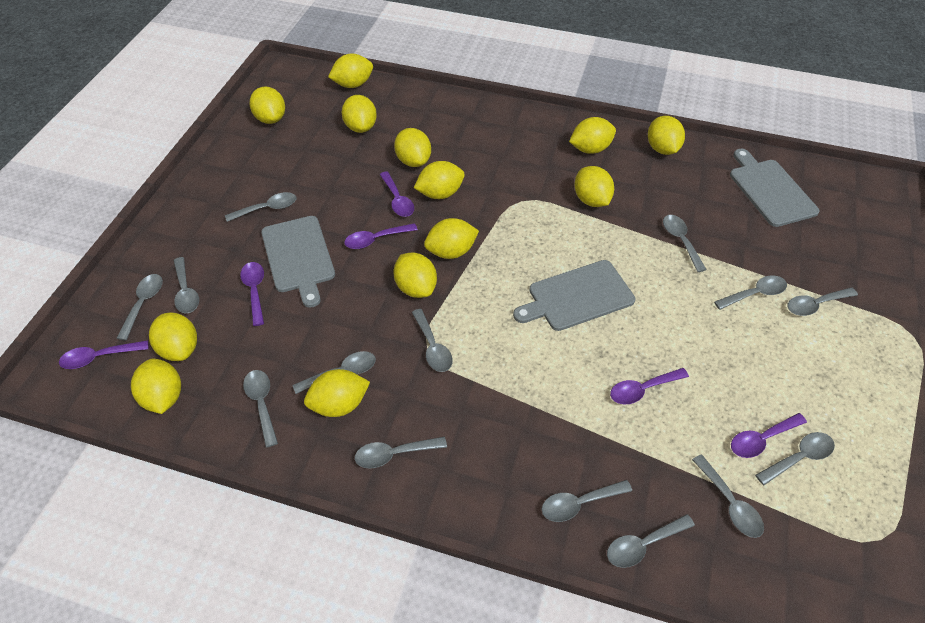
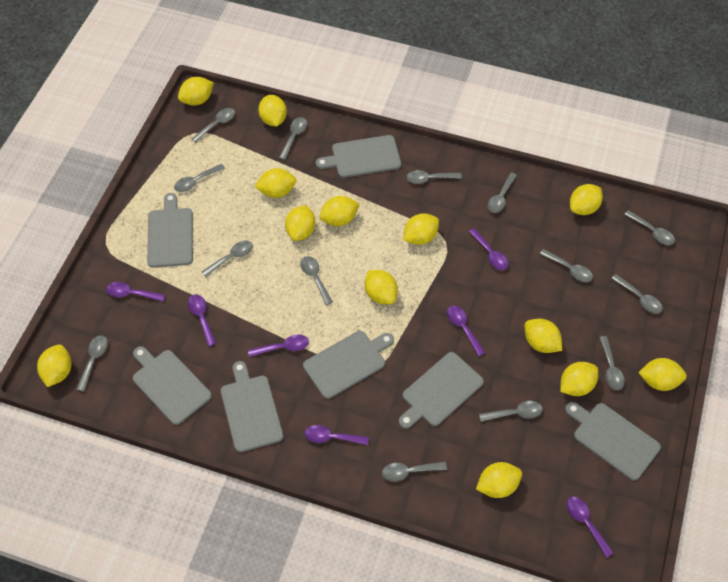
grey cutting board: 3 -> 7
purple spoon: 6 -> 7

